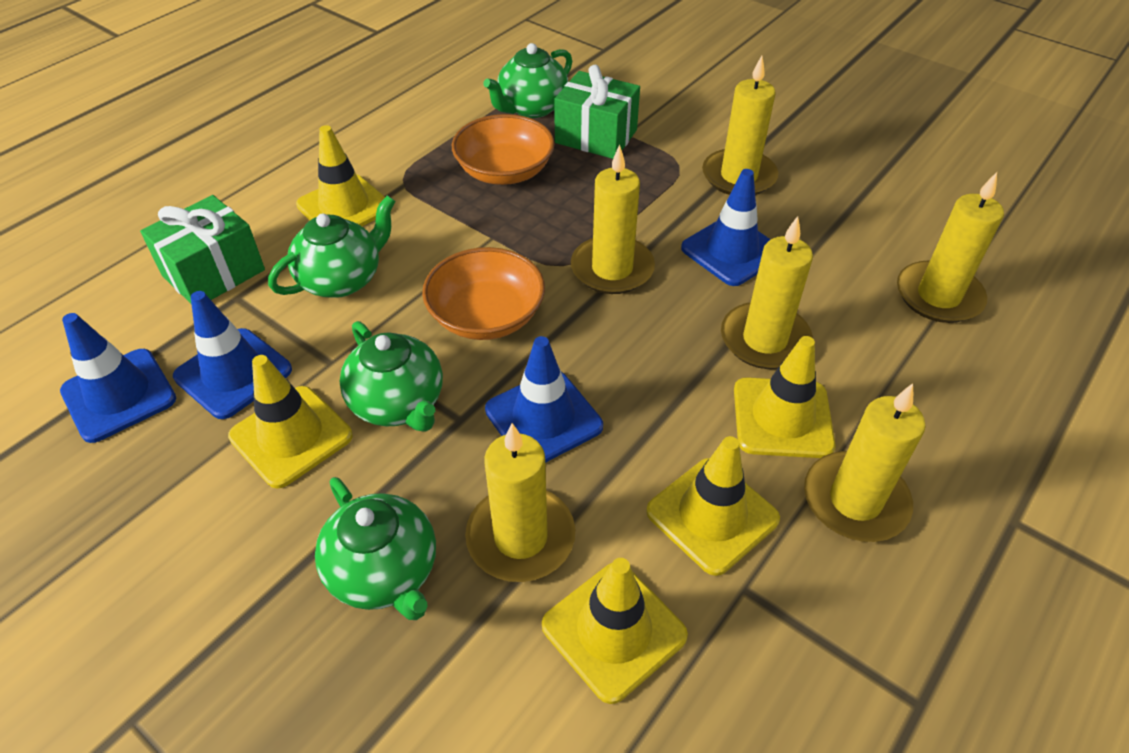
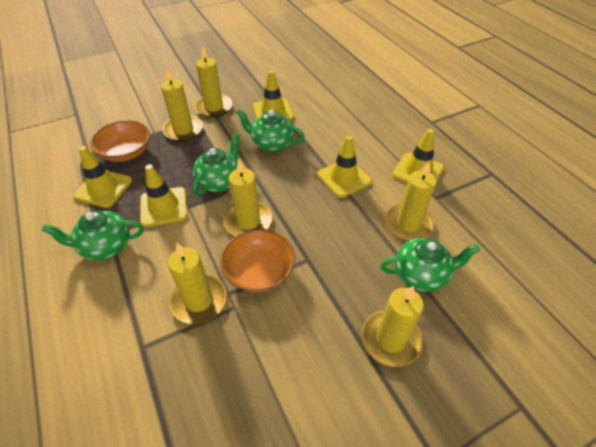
blue traffic cone: 4 -> 0
green gift: 2 -> 0

